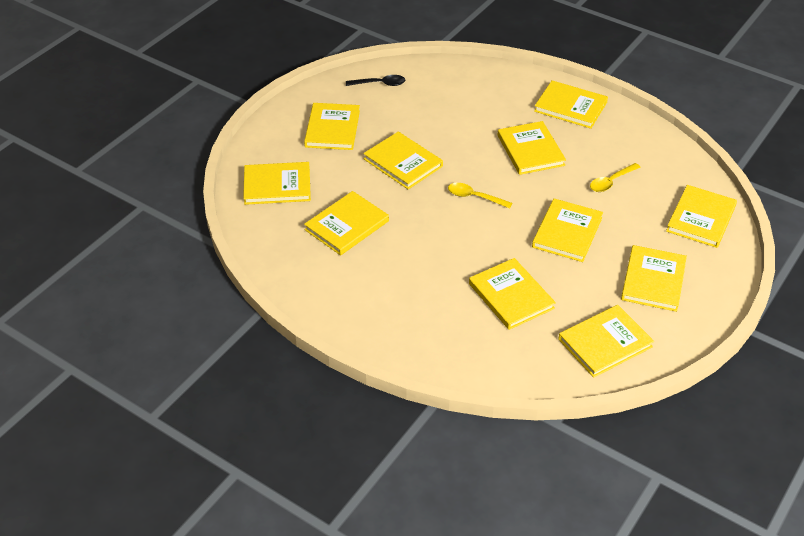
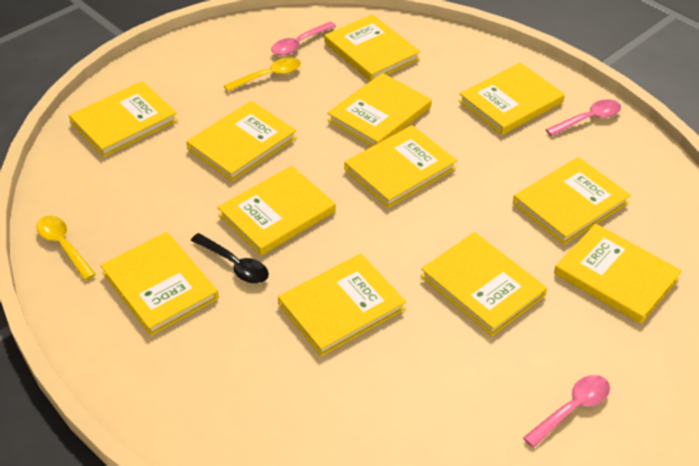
pink spoon: 0 -> 3
yellow book: 11 -> 12

